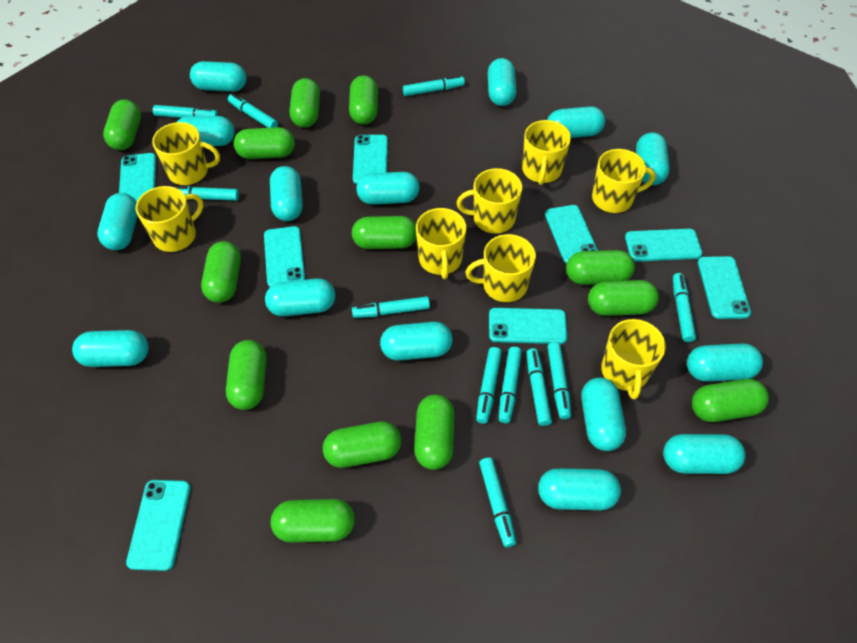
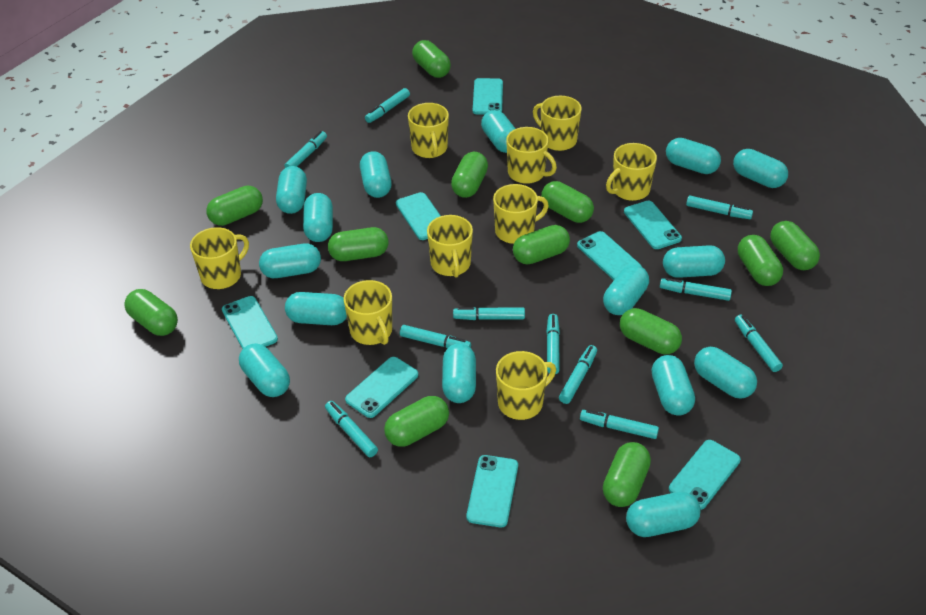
green capsule: 13 -> 12
yellow mug: 8 -> 9

